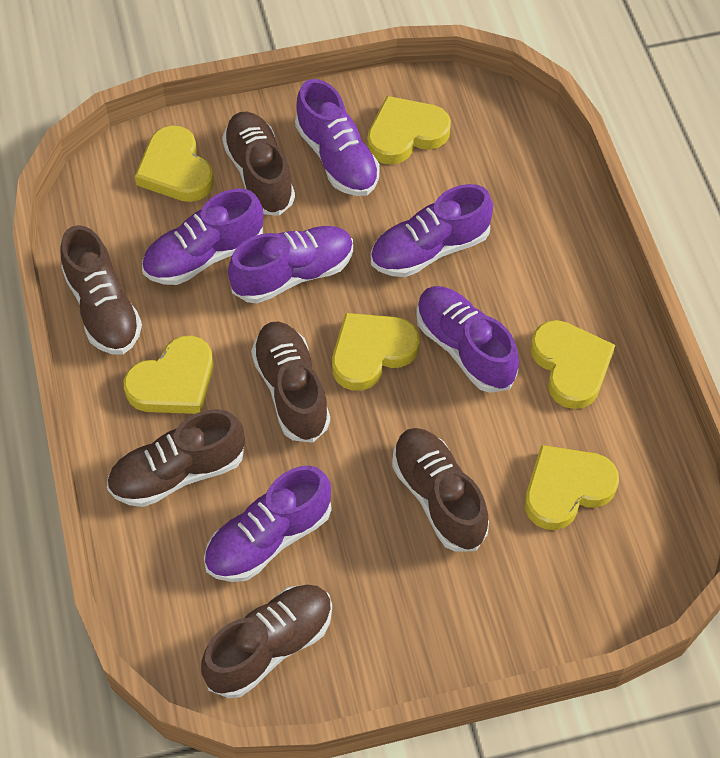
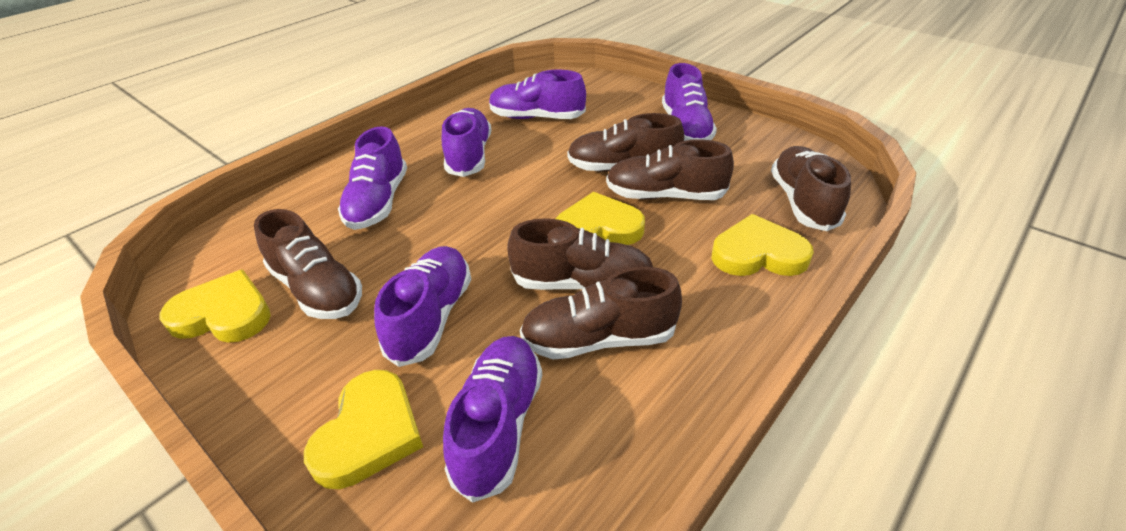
yellow heart: 6 -> 4

